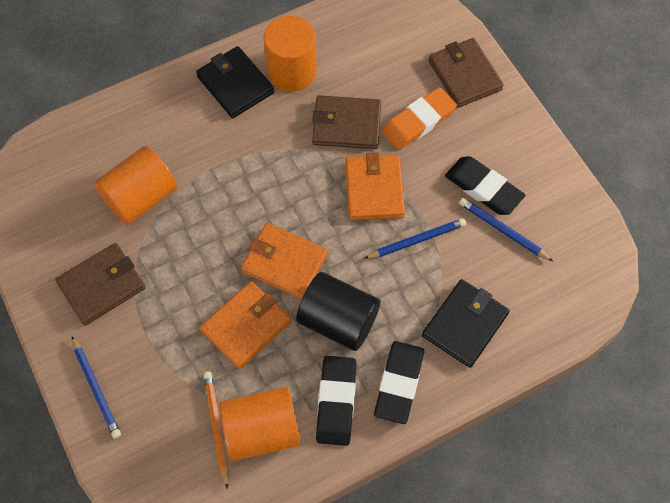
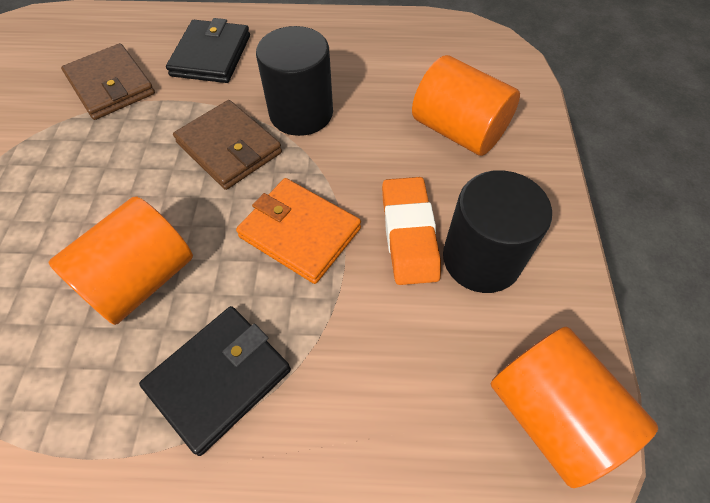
black cylinder: 1 -> 2
black eraser: 3 -> 0
blue pencil: 3 -> 0
brown wallet: 3 -> 2
orange pencil: 1 -> 0
orange wallet: 3 -> 1

